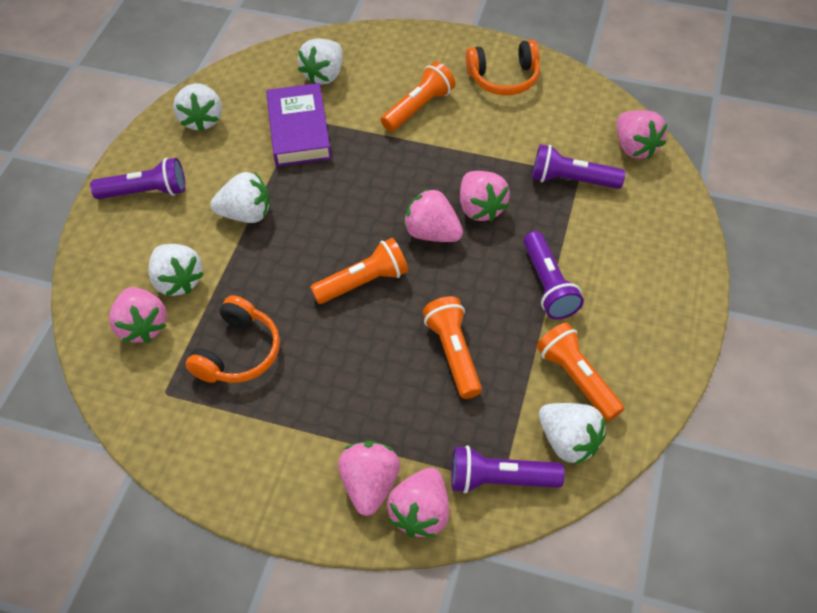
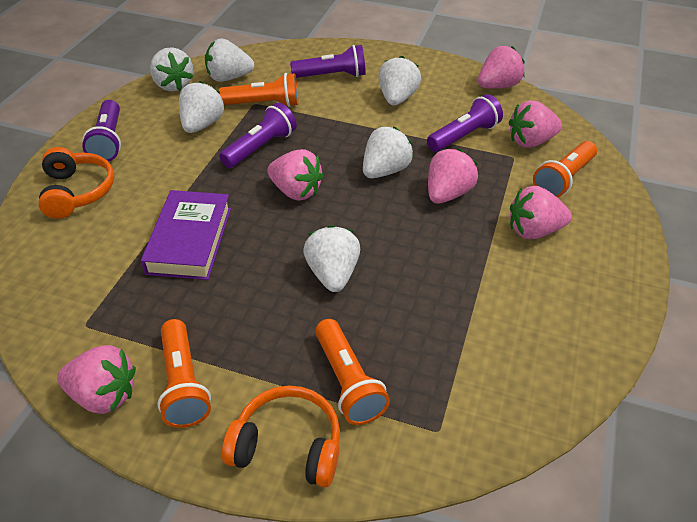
white strawberry: 5 -> 6

